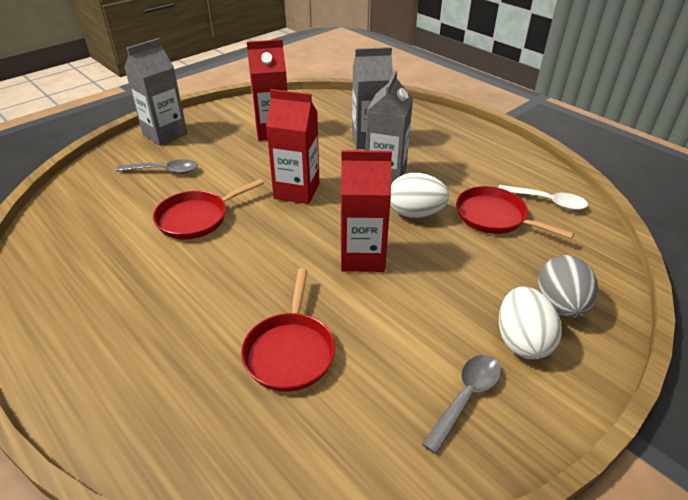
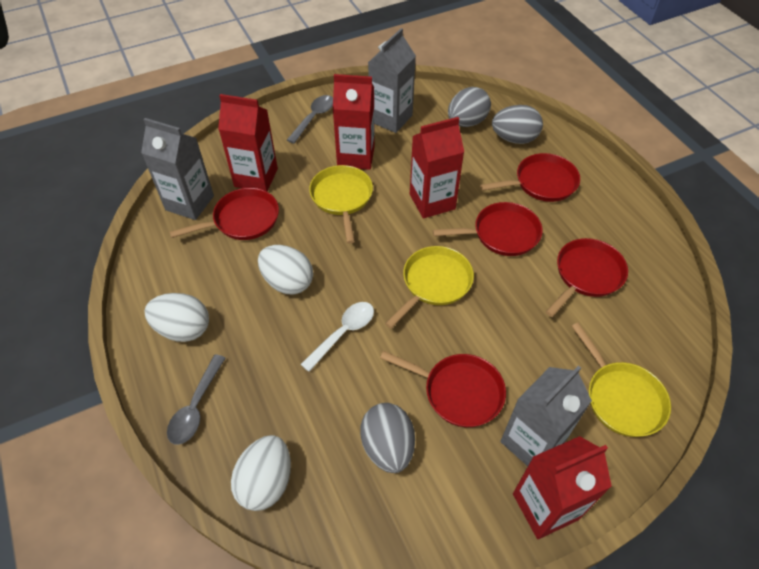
grey egg: 1 -> 3
red carton: 3 -> 4
red pan: 3 -> 5
white egg: 2 -> 3
yellow pan: 0 -> 3

